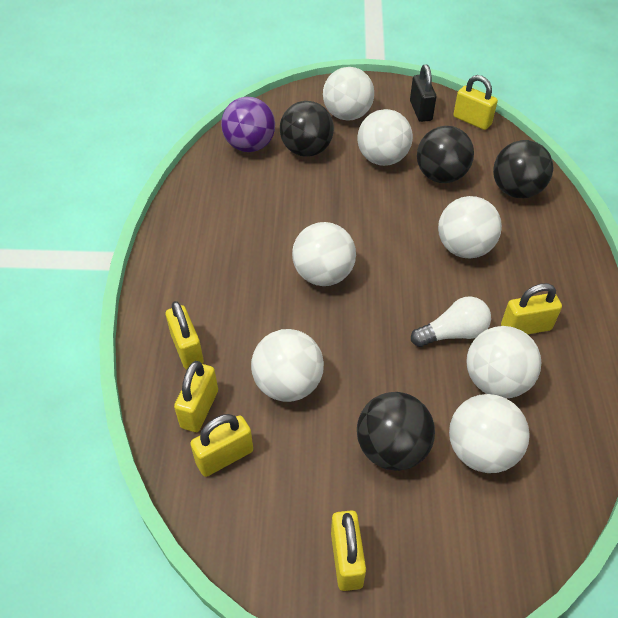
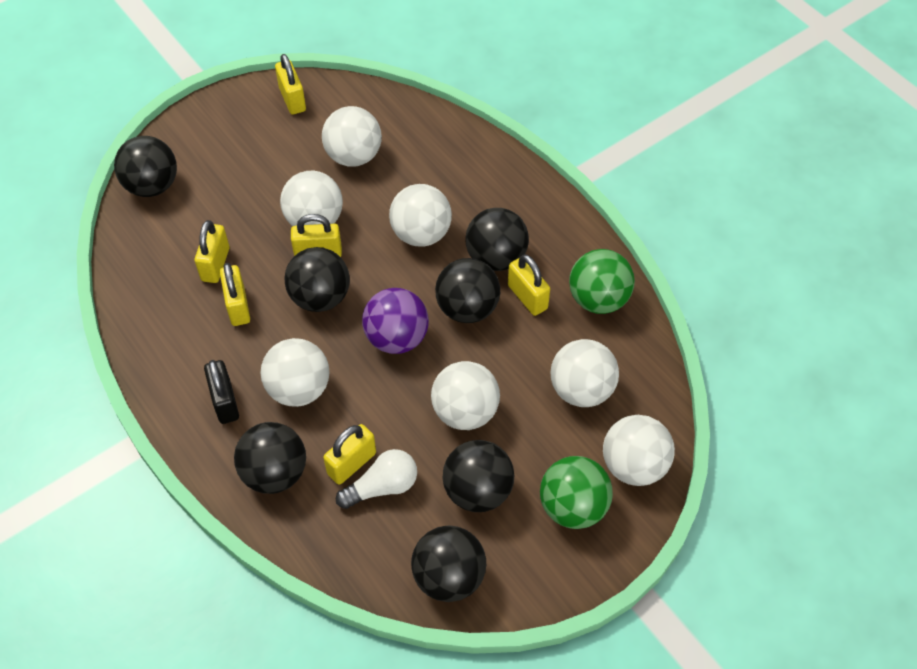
black ball: 4 -> 7
green ball: 0 -> 2

